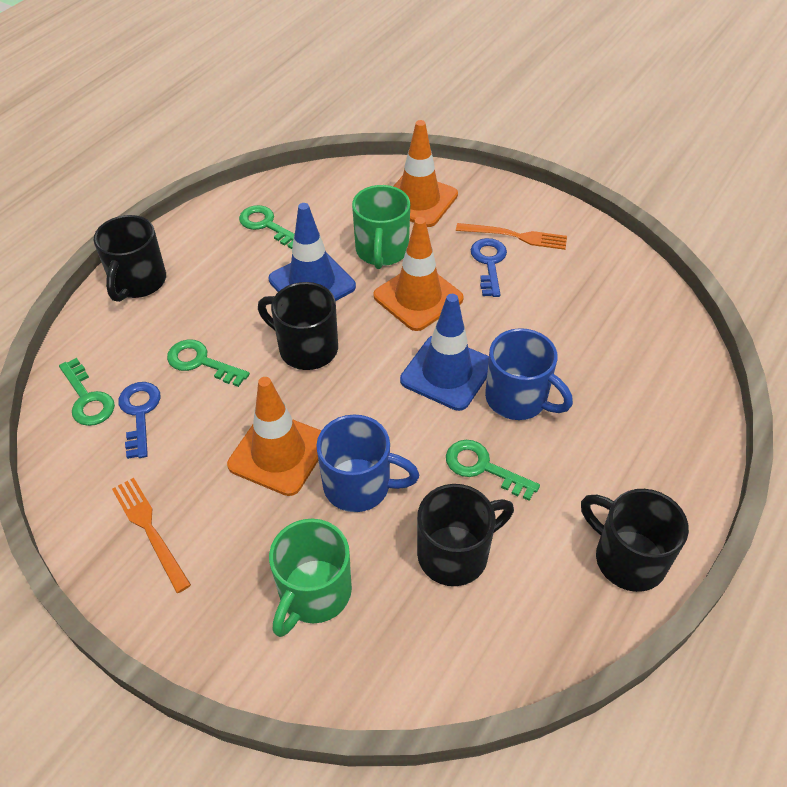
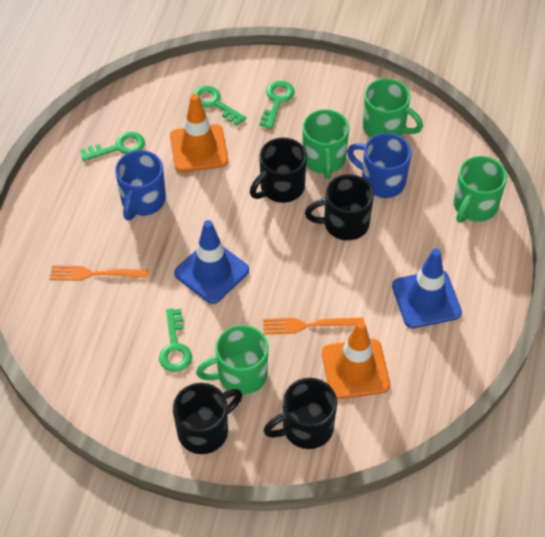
blue key: 2 -> 0
green mug: 2 -> 4
orange traffic cone: 3 -> 2

